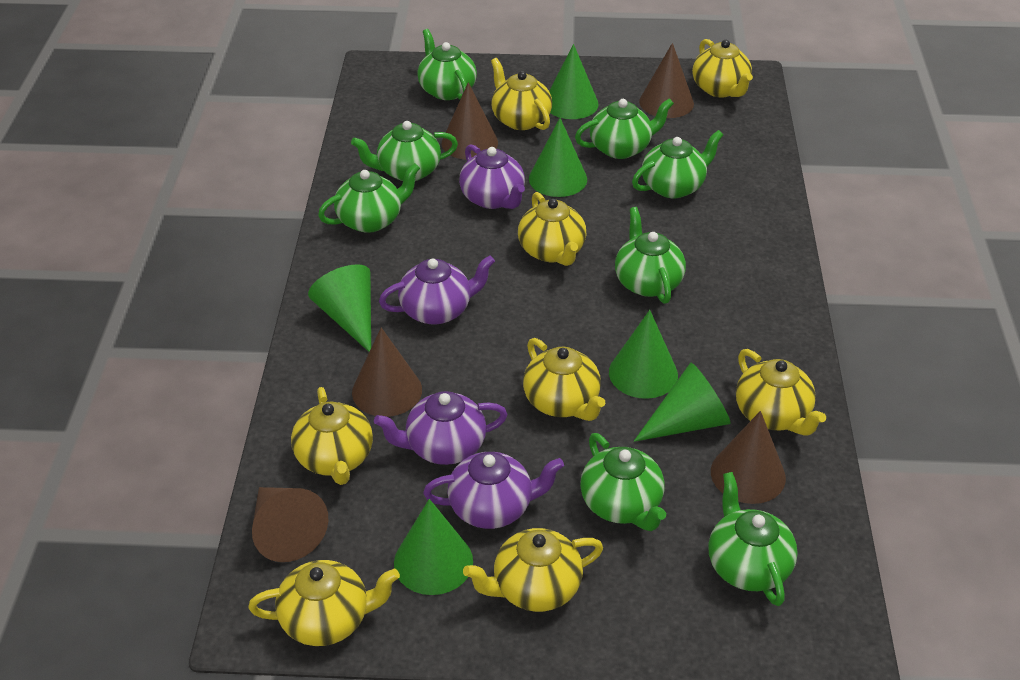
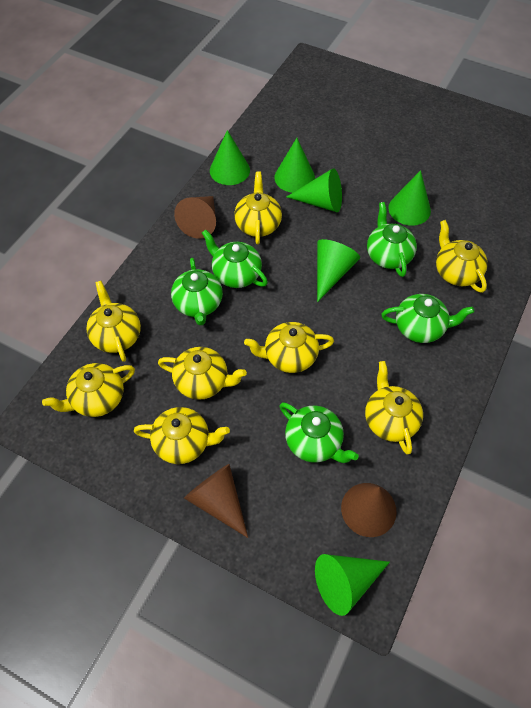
brown cone: 5 -> 3
green teapot: 8 -> 5
purple teapot: 4 -> 0

